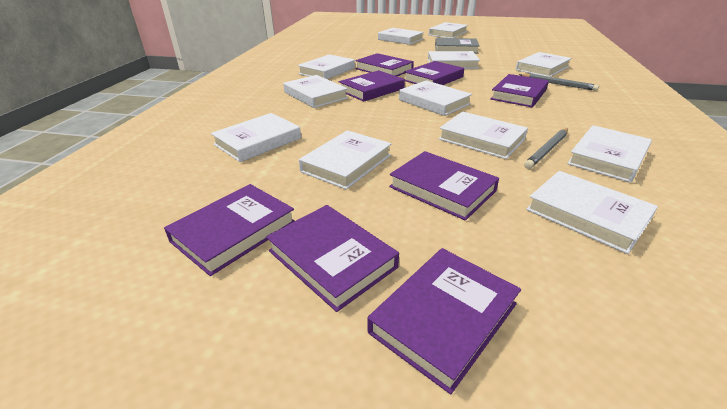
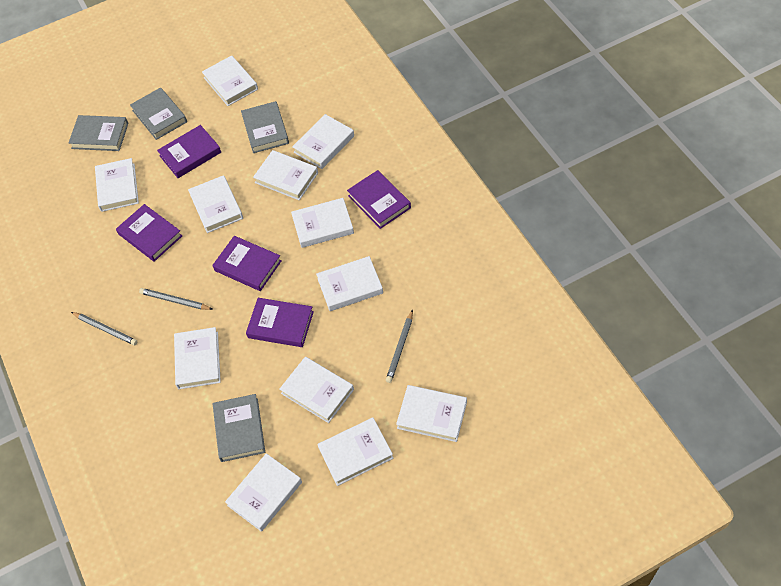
grey book: 1 -> 4
grey pencil: 2 -> 3
purple book: 8 -> 5

